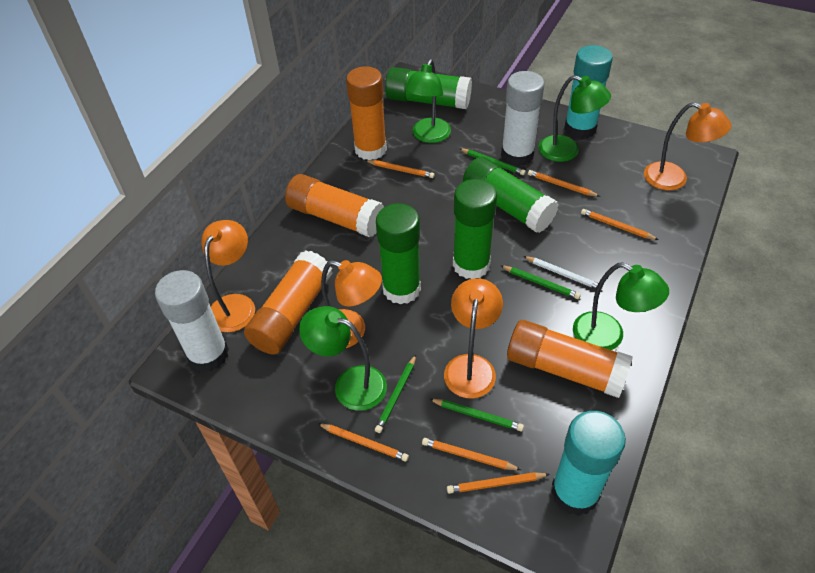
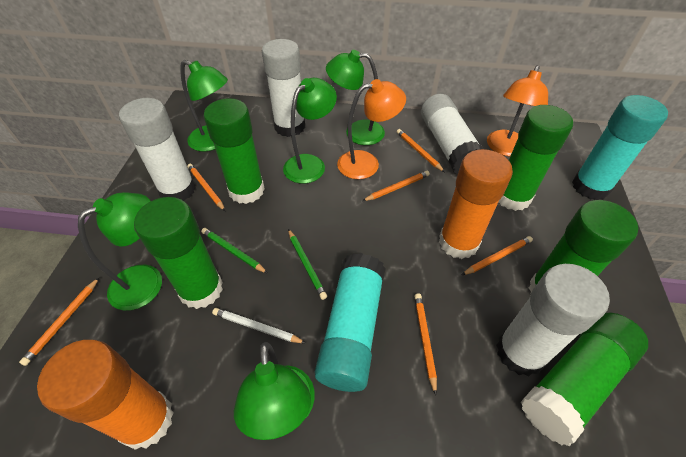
green glue stick: 4 -> 5
green lamp: 4 -> 5
green pencil: 4 -> 2
orange glue stick: 4 -> 2
orange lamp: 4 -> 2
white glue stick: 2 -> 4

